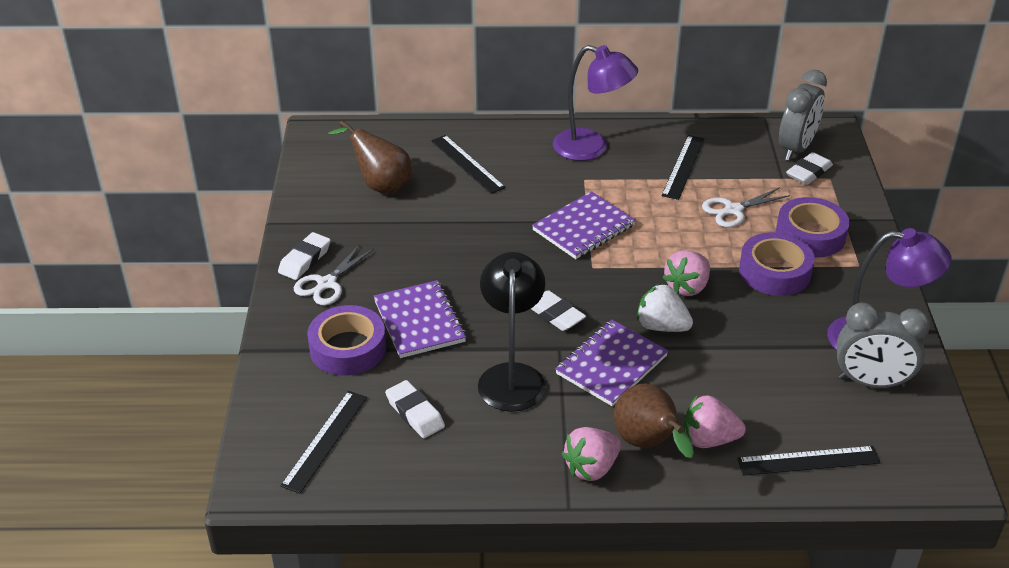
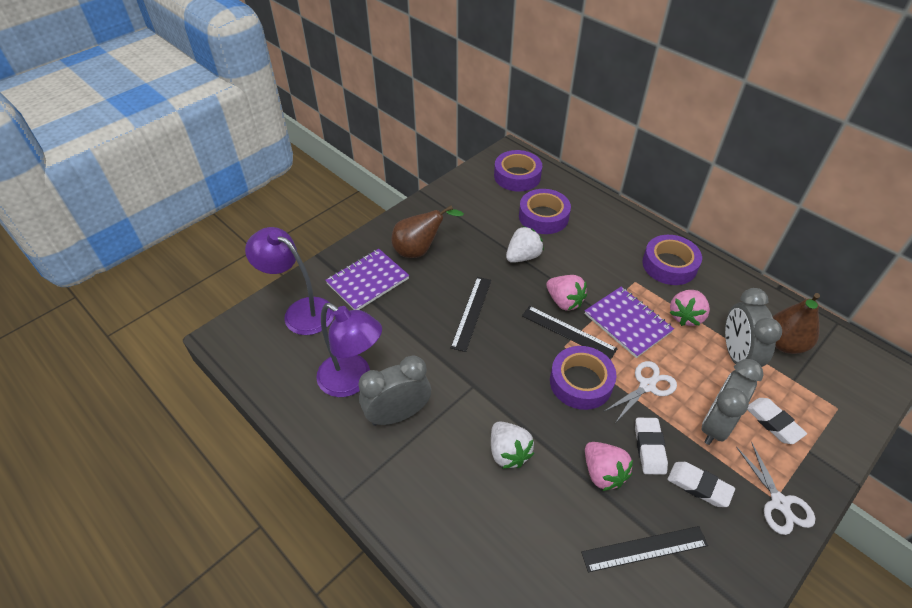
black lamp: 1 -> 0
black ruler: 4 -> 3
grey clock: 2 -> 3
purple notebook: 3 -> 2
purple tape: 3 -> 4
white eraser: 4 -> 3
white strawberry: 1 -> 2

